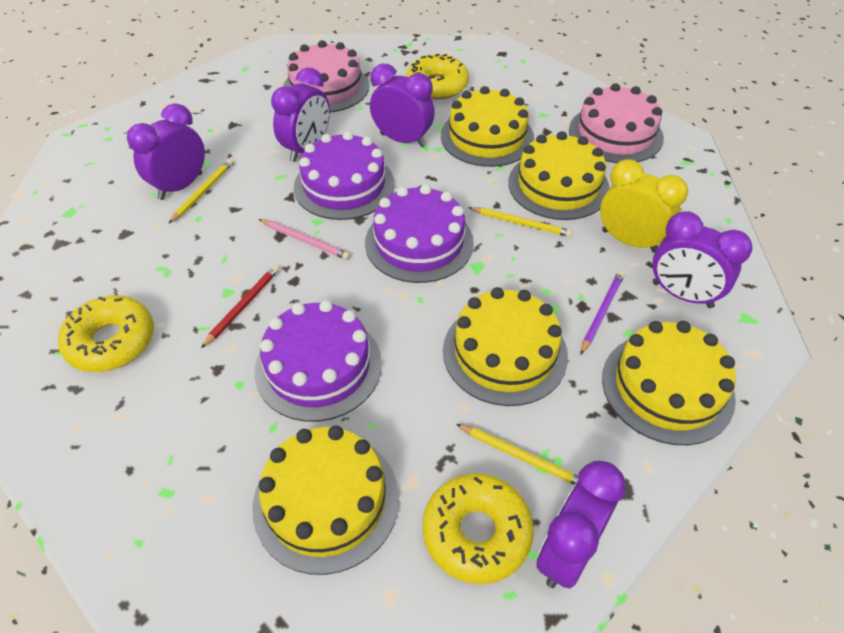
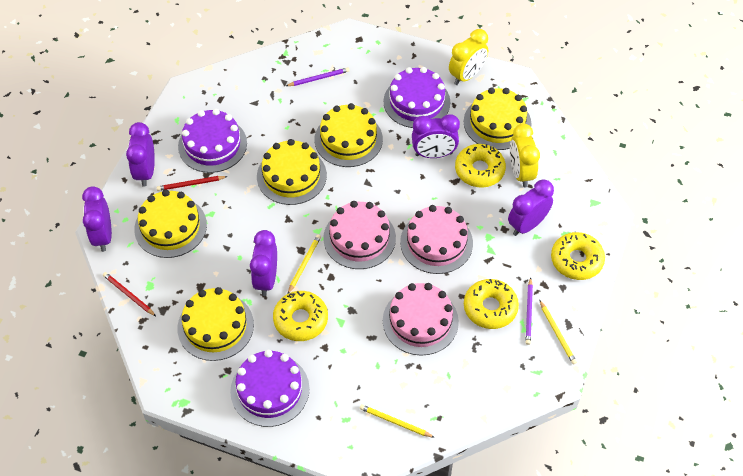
pink cake: 2 -> 3
pink pencil: 1 -> 0
purple pencil: 1 -> 2
red pencil: 1 -> 2
yellow clock: 1 -> 2
yellow donut: 3 -> 4

